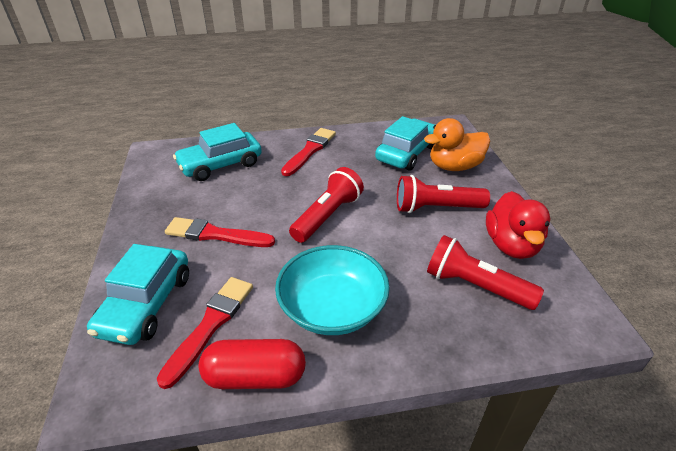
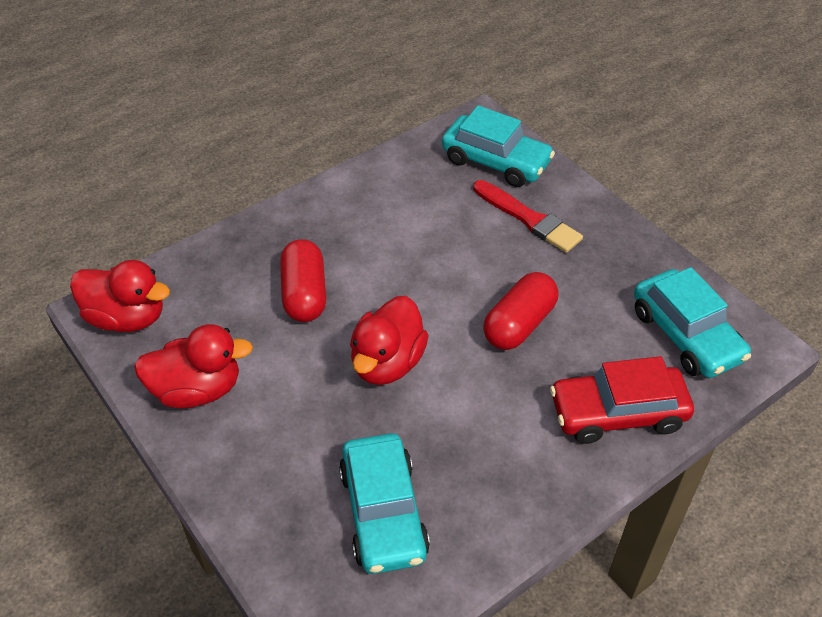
orange duck: 1 -> 0
red brush: 3 -> 1
red capsule: 1 -> 2
red car: 0 -> 1
red duck: 1 -> 3
red flashlight: 3 -> 0
turquoise bowl: 1 -> 0

